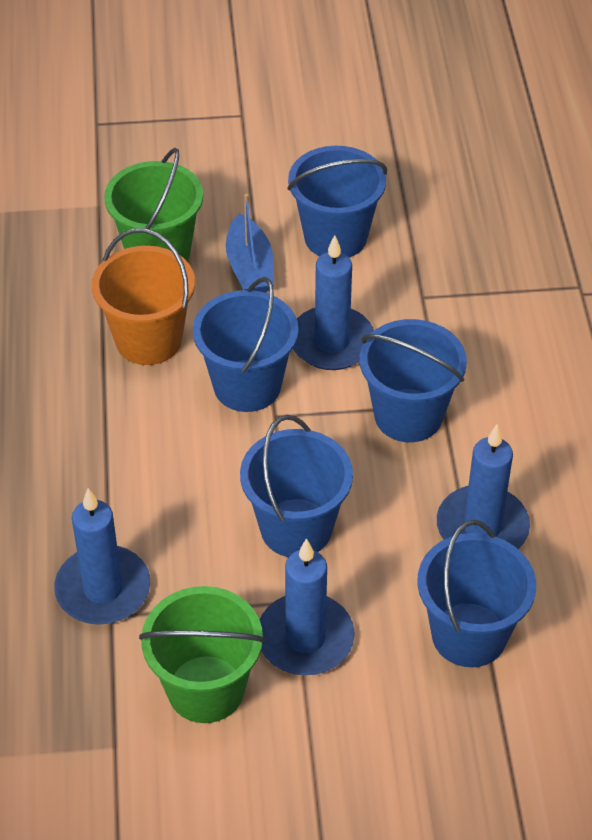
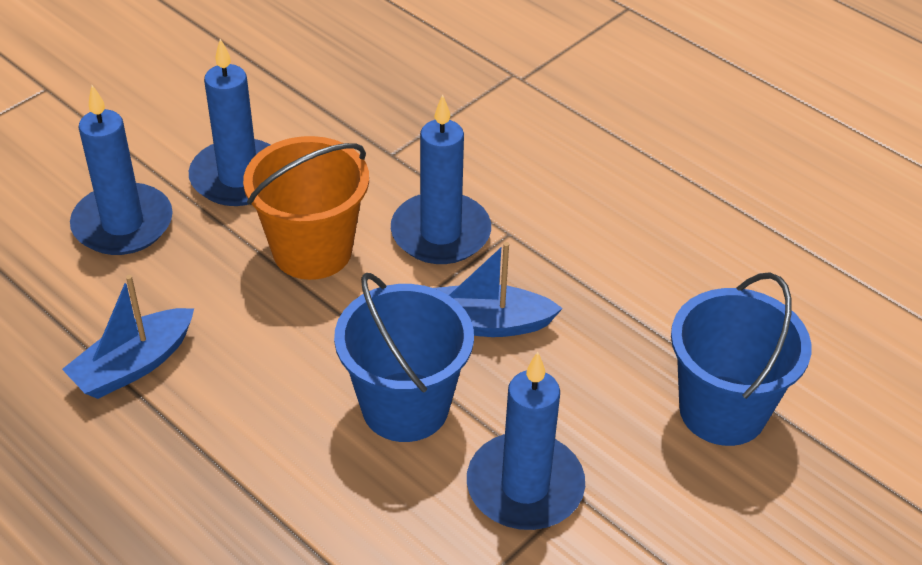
blue boat: 1 -> 2
blue bucket: 5 -> 2
green bucket: 2 -> 0

